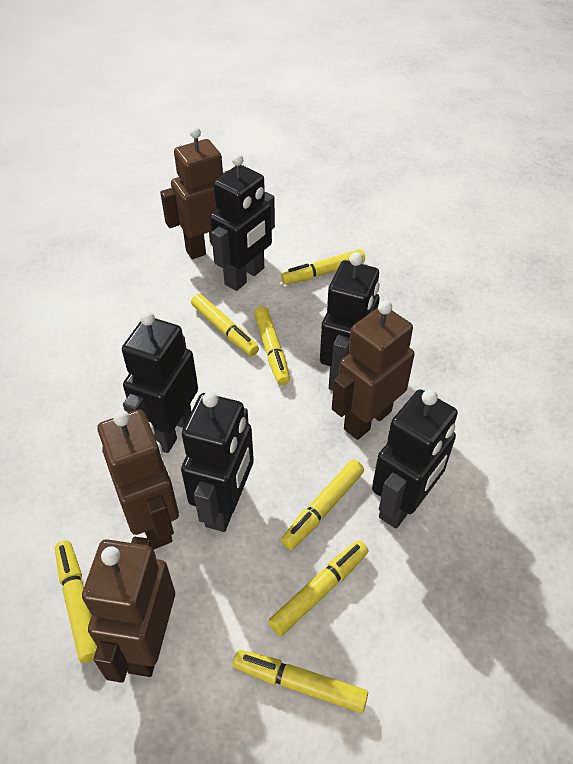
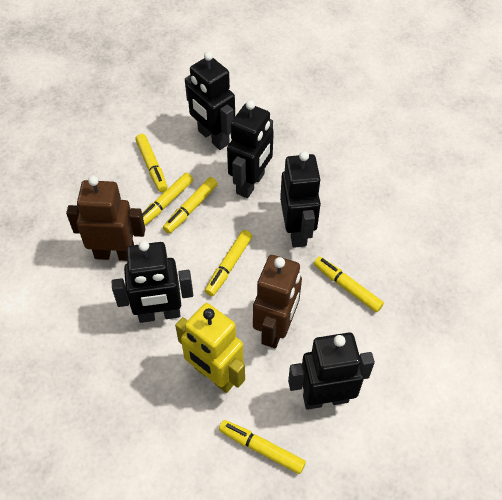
brown robot: 4 -> 2
yellow marker: 7 -> 6
yellow robot: 0 -> 1

